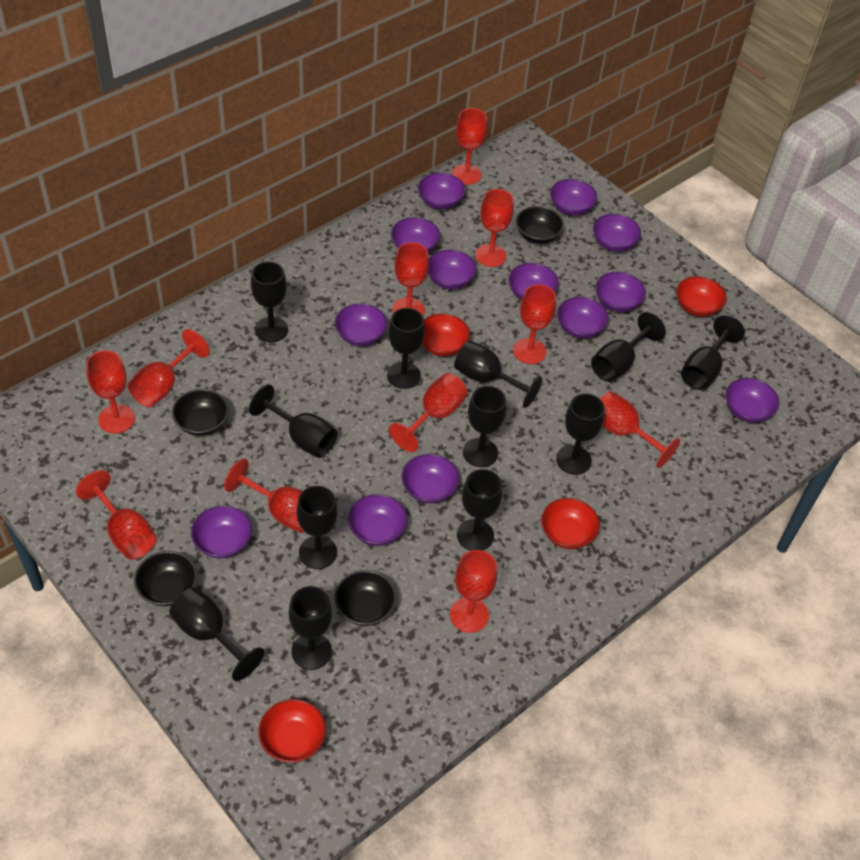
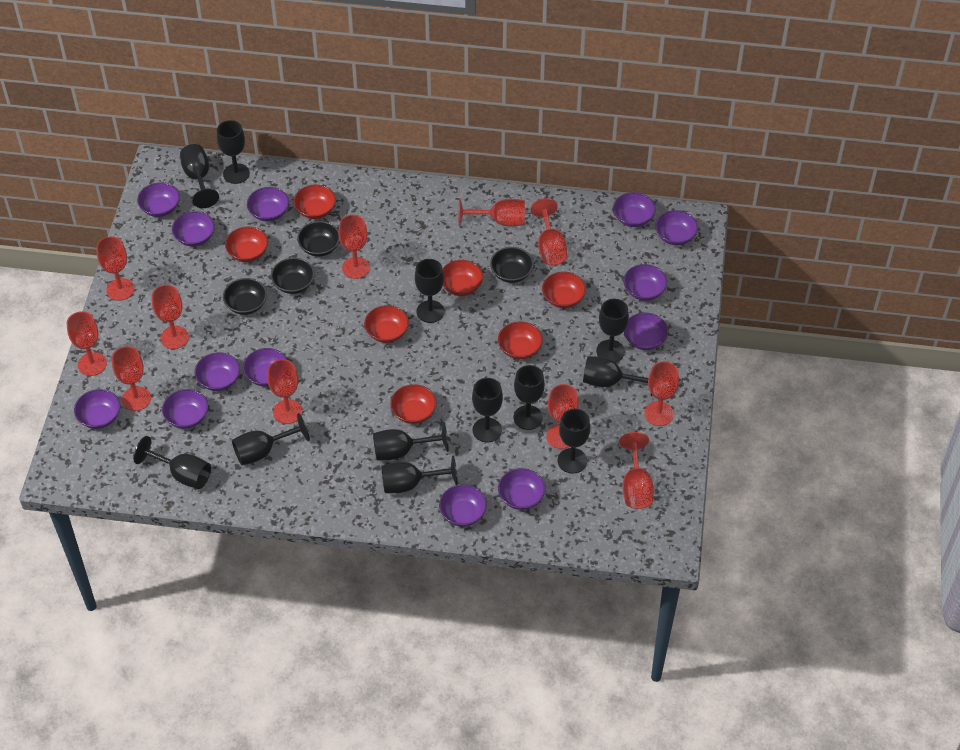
red bowl: 4 -> 7

